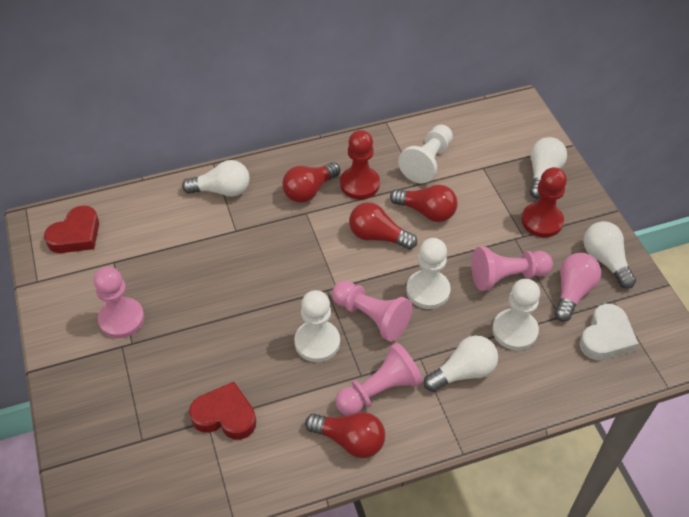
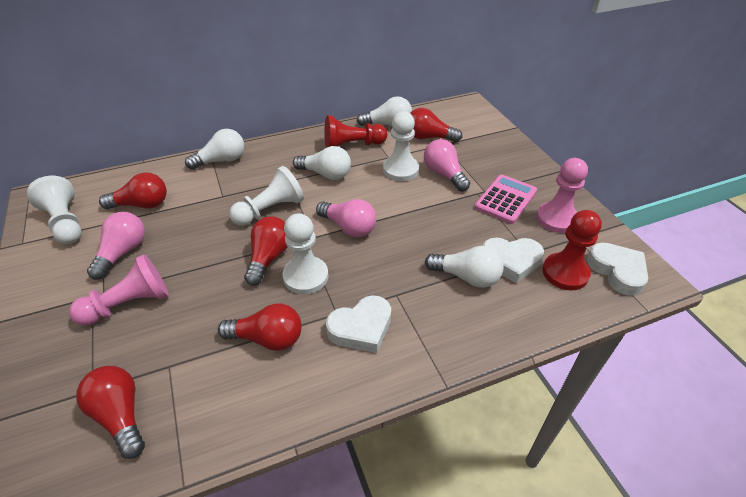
pink calculator: 0 -> 1
pink light bulb: 1 -> 3
pink pawn: 4 -> 2
red heart: 2 -> 0
red light bulb: 4 -> 5
white heart: 1 -> 3

